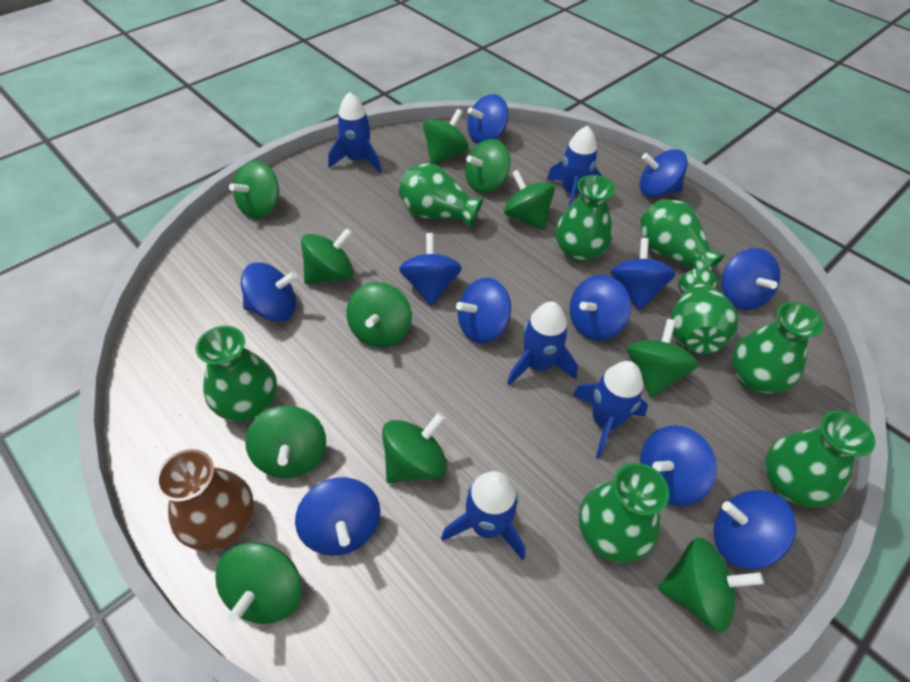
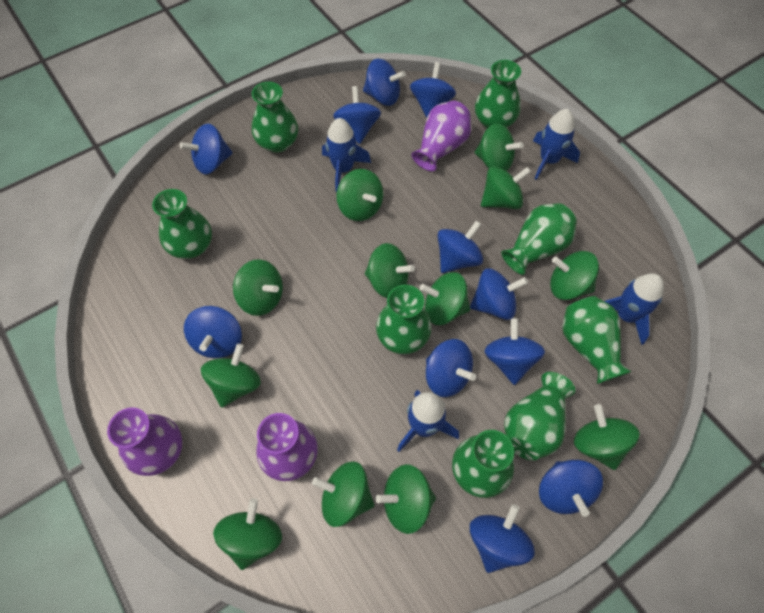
blue rocket: 5 -> 4
brown vase: 1 -> 0
green spinning top: 11 -> 12
purple vase: 0 -> 3

